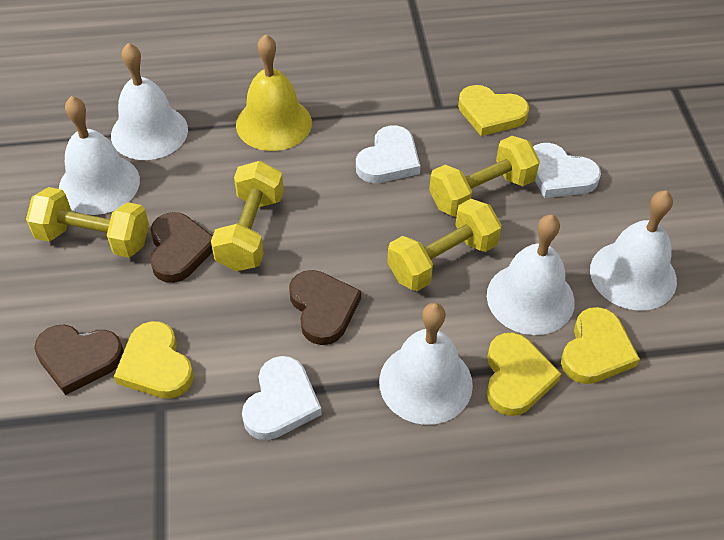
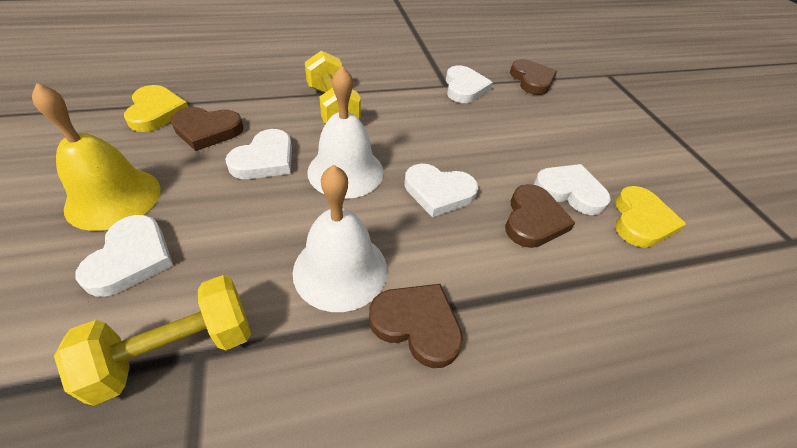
brown heart: 3 -> 4
white bell: 5 -> 2
white heart: 3 -> 5
yellow dumbbell: 4 -> 2
yellow heart: 4 -> 2

